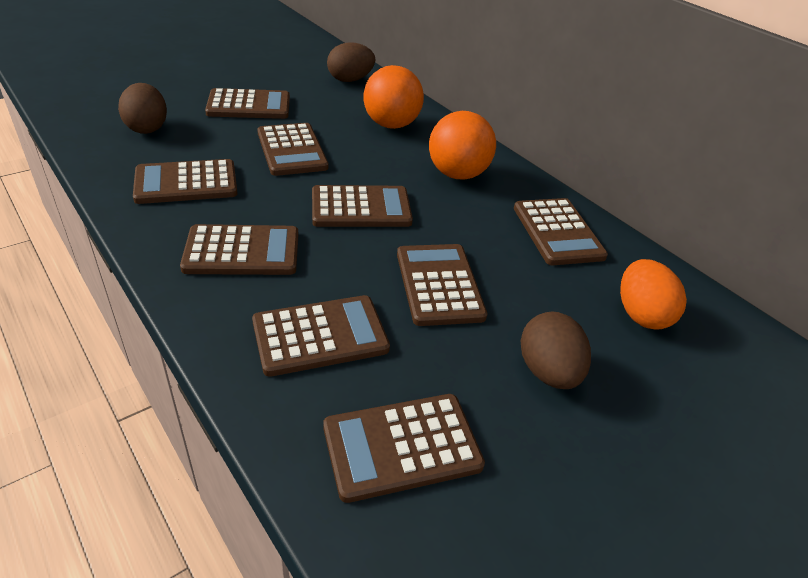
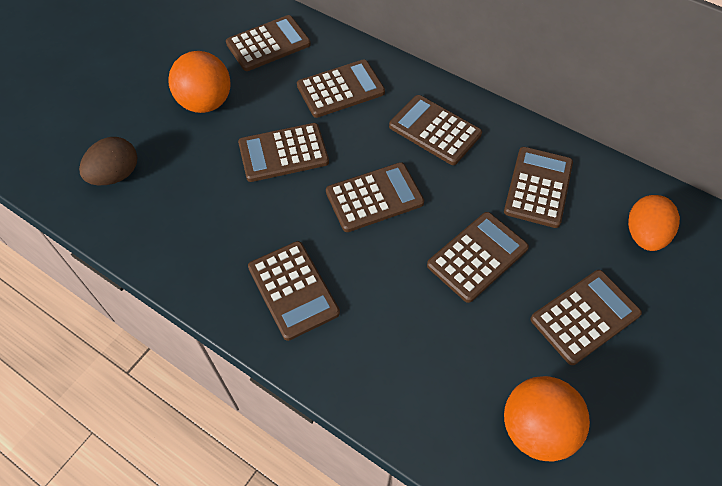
brown egg: 3 -> 1

